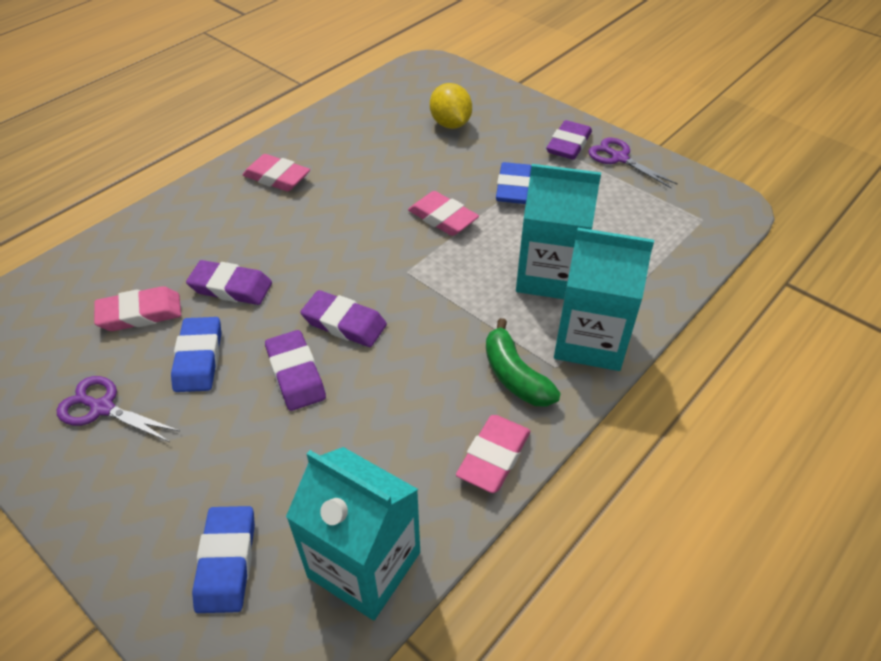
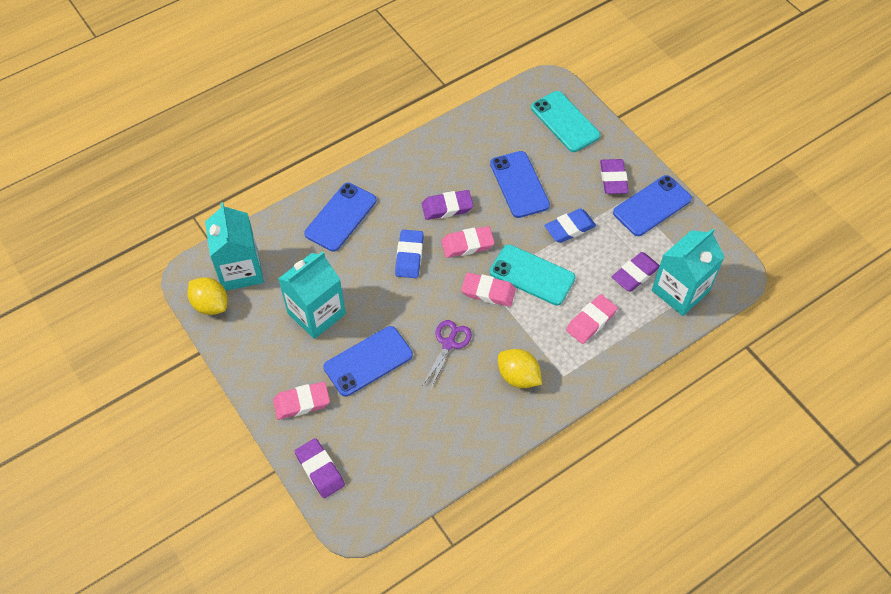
blue eraser: 3 -> 2
blue phone: 0 -> 4
green banana: 1 -> 0
purple scissors: 2 -> 1
turquoise phone: 0 -> 2
yellow lemon: 1 -> 2

